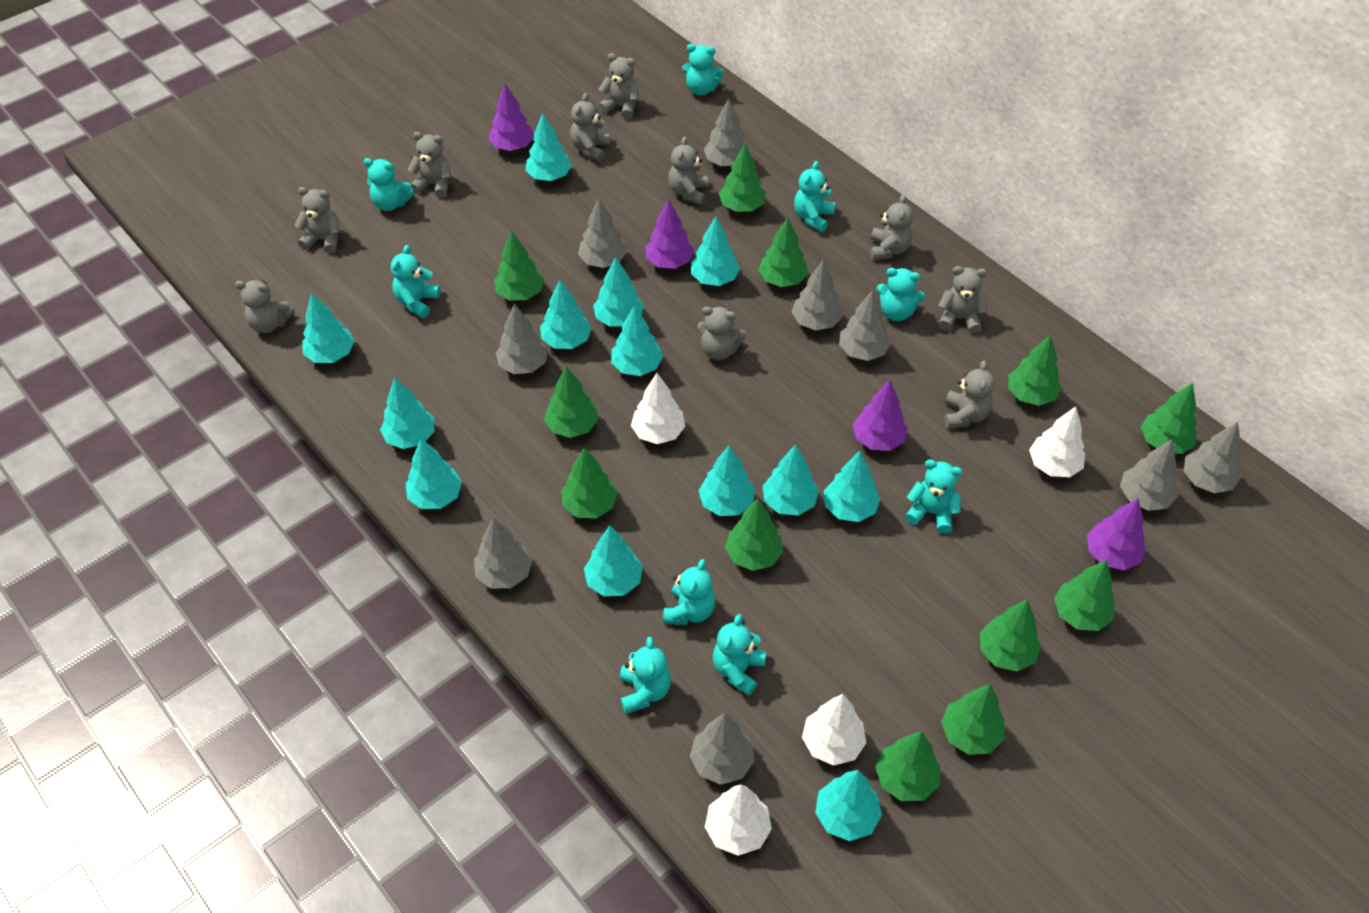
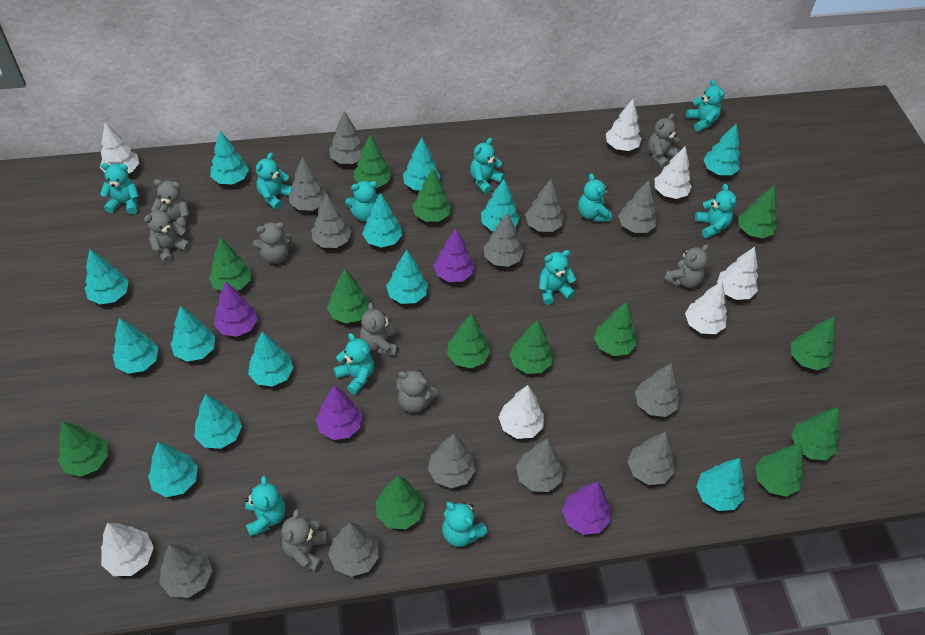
green tree: 12 -> 13
grey teddy bear: 10 -> 8
grey tree: 9 -> 12
turquoise teddy bear: 9 -> 11
white tree: 4 -> 7

